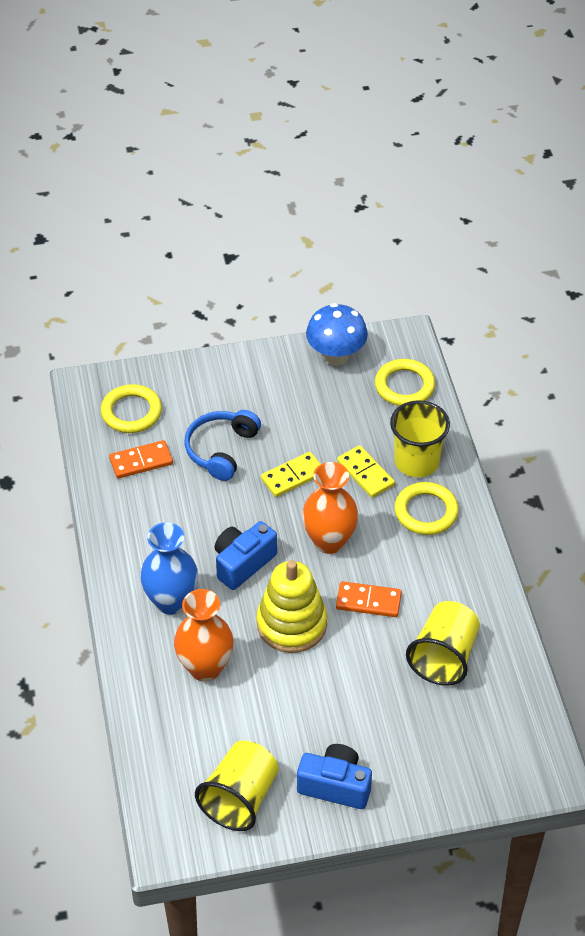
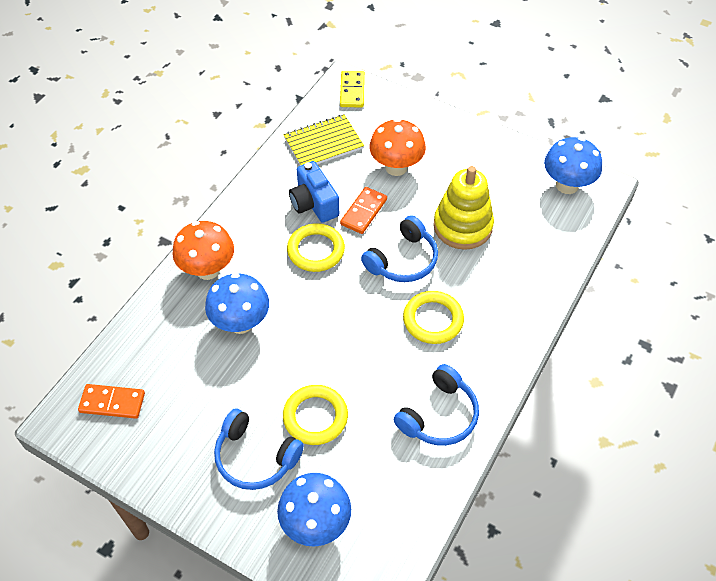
blue camera: 2 -> 1
blue headphones: 1 -> 3
blue mushroom: 1 -> 3
blue vase: 1 -> 0
orange mushroom: 0 -> 2
orange vase: 2 -> 0
yellow cup: 3 -> 0
yellow domino: 2 -> 1
yellow notebook: 0 -> 1

